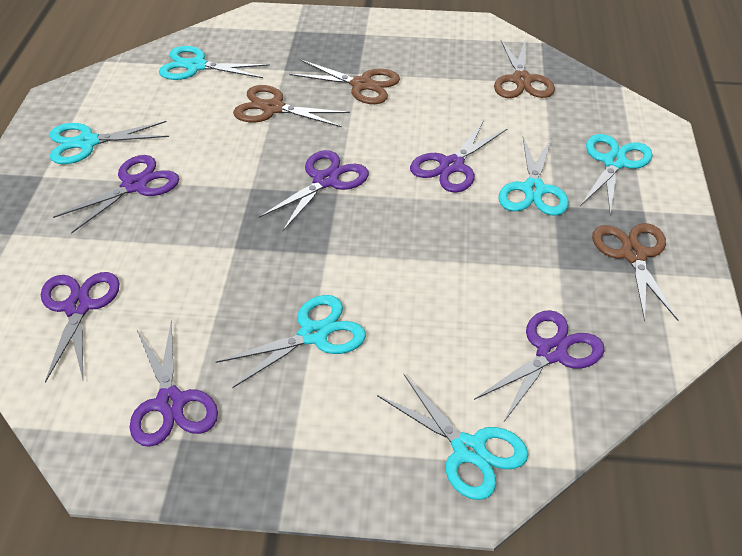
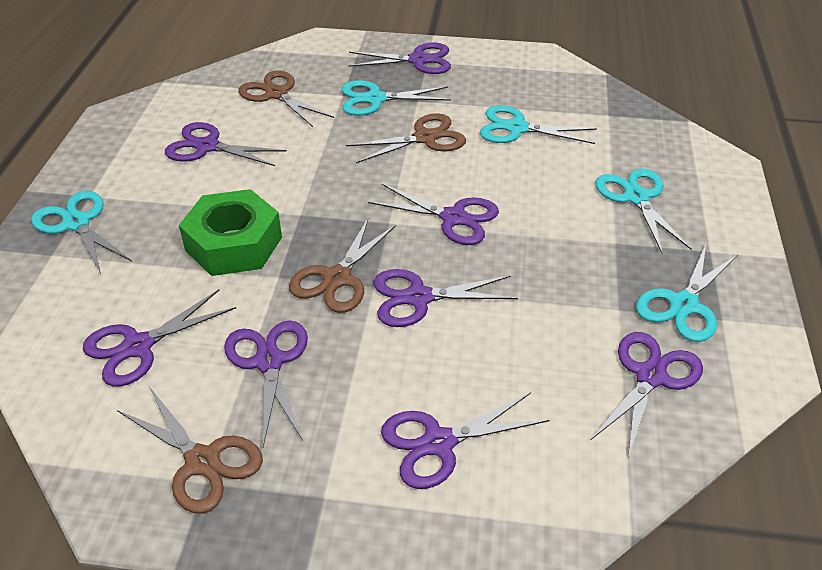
green nut: 0 -> 1
purple scissors: 6 -> 8
turquoise scissors: 6 -> 5

